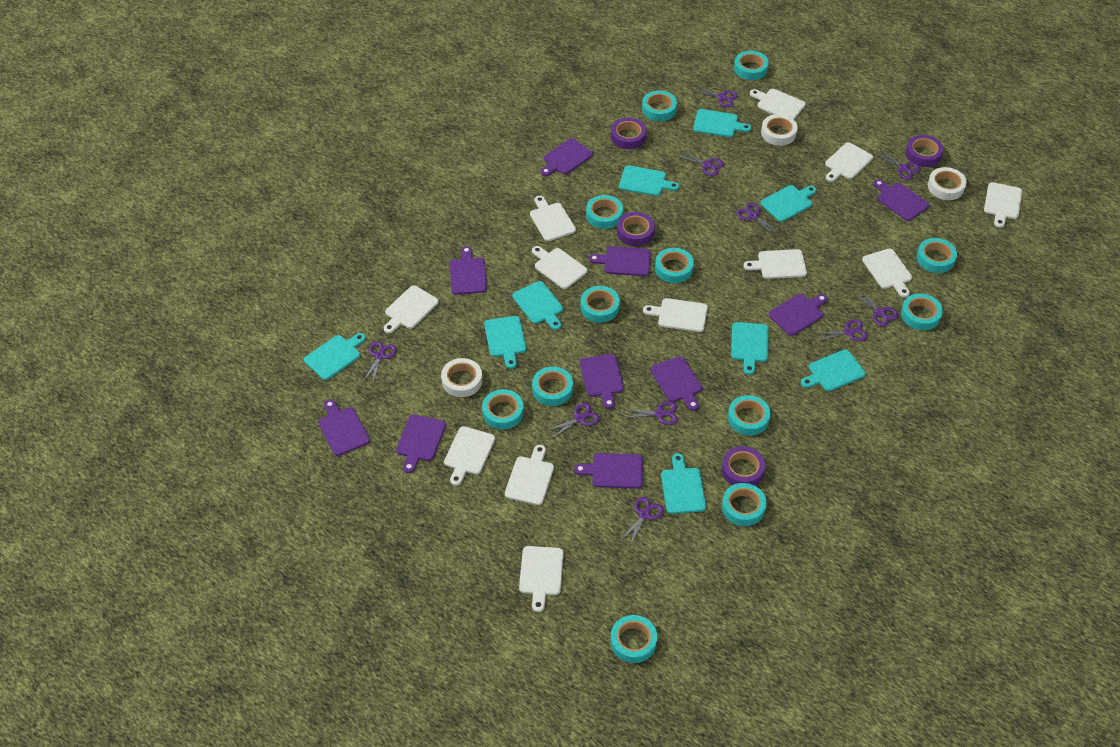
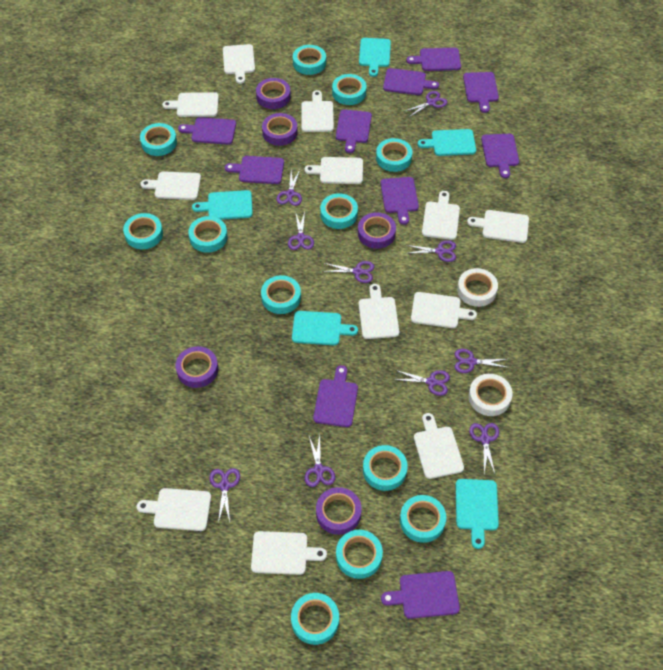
purple tape: 4 -> 5
turquoise cutting board: 9 -> 5
white tape: 3 -> 2

